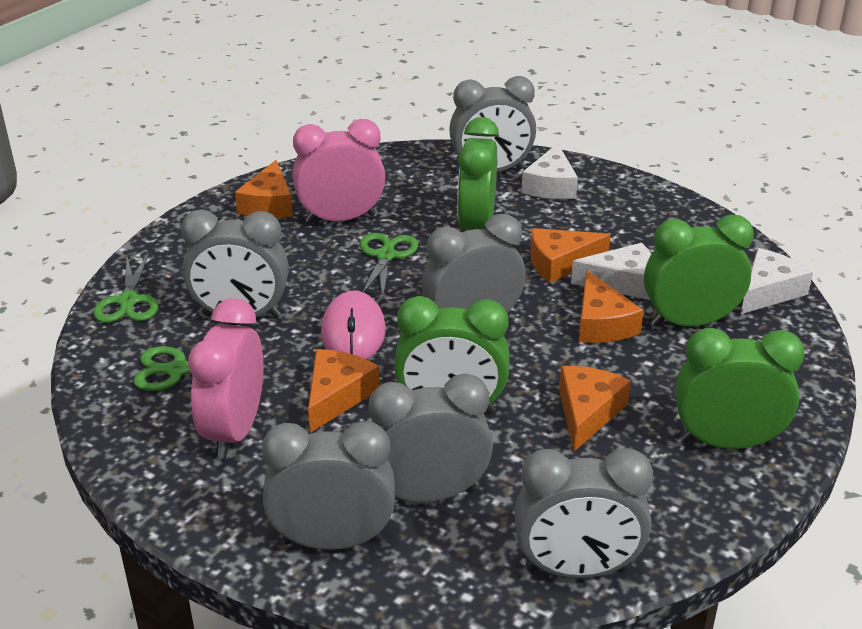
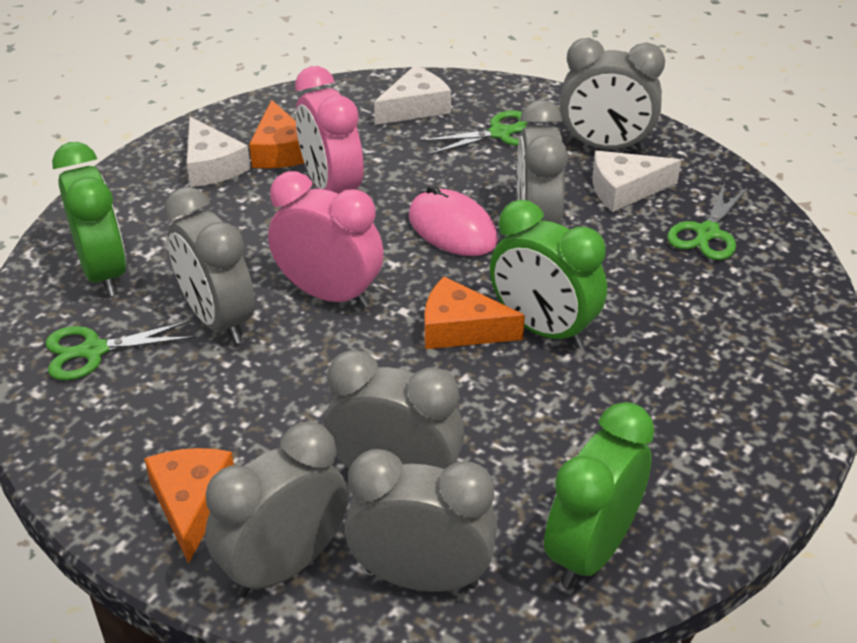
green clock: 4 -> 3
orange cheese: 5 -> 3

